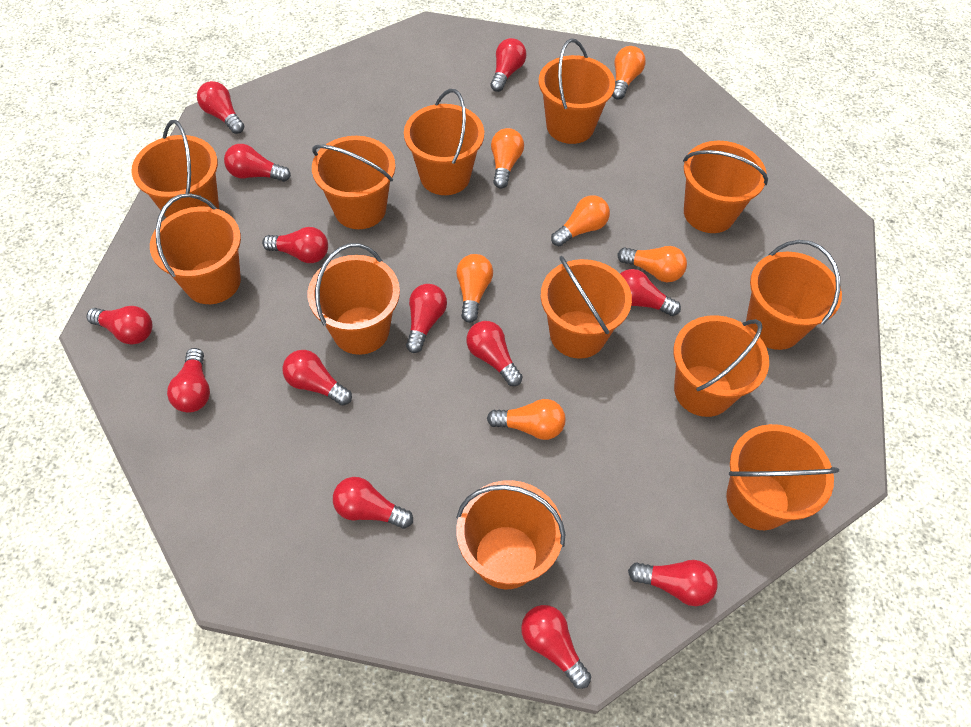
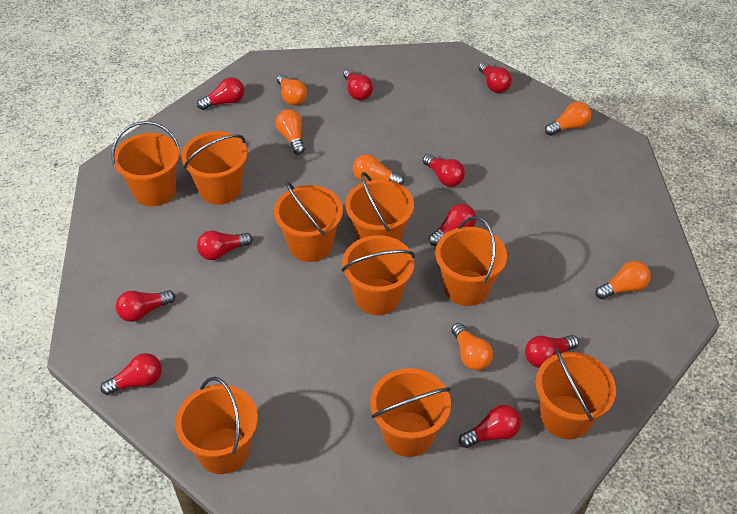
orange bucket: 12 -> 9
red light bulb: 13 -> 10

